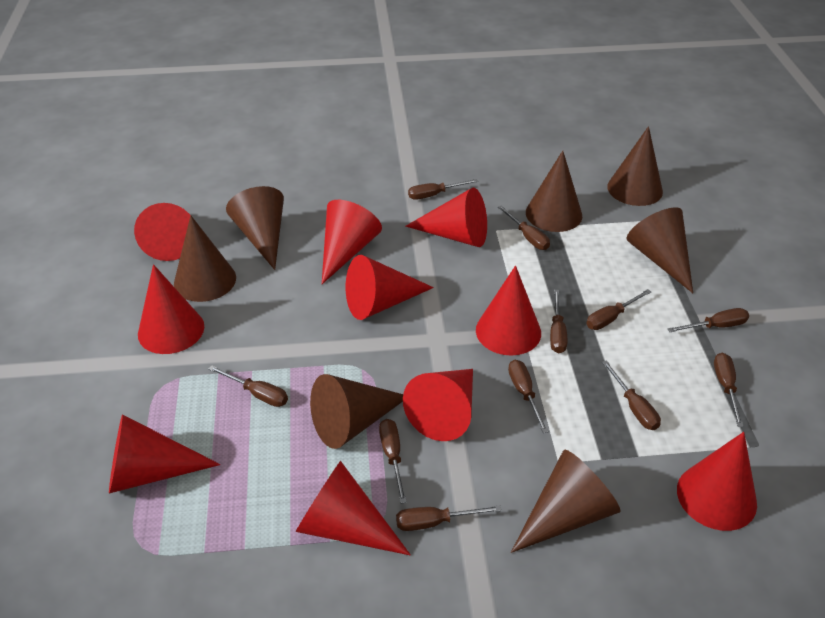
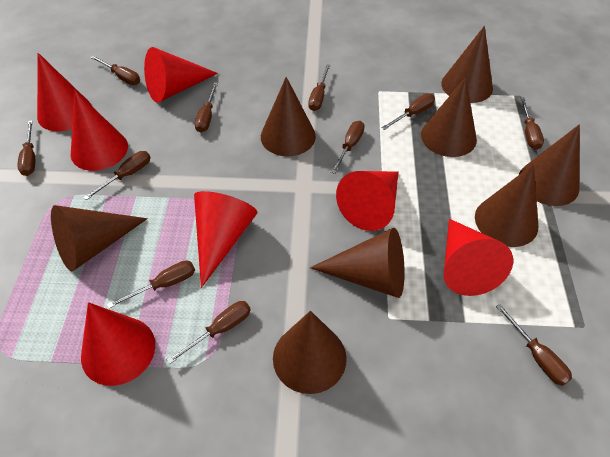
brown cone: 7 -> 8
red cone: 10 -> 7

